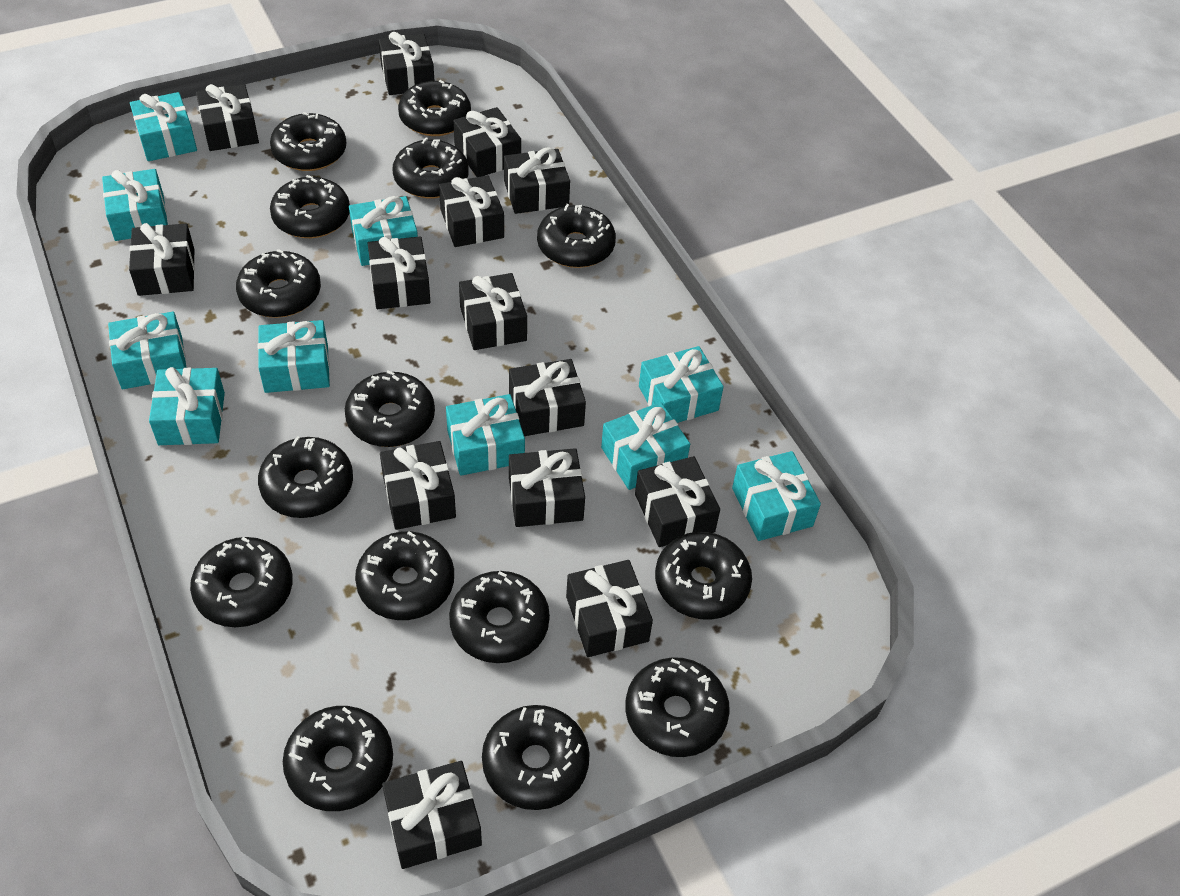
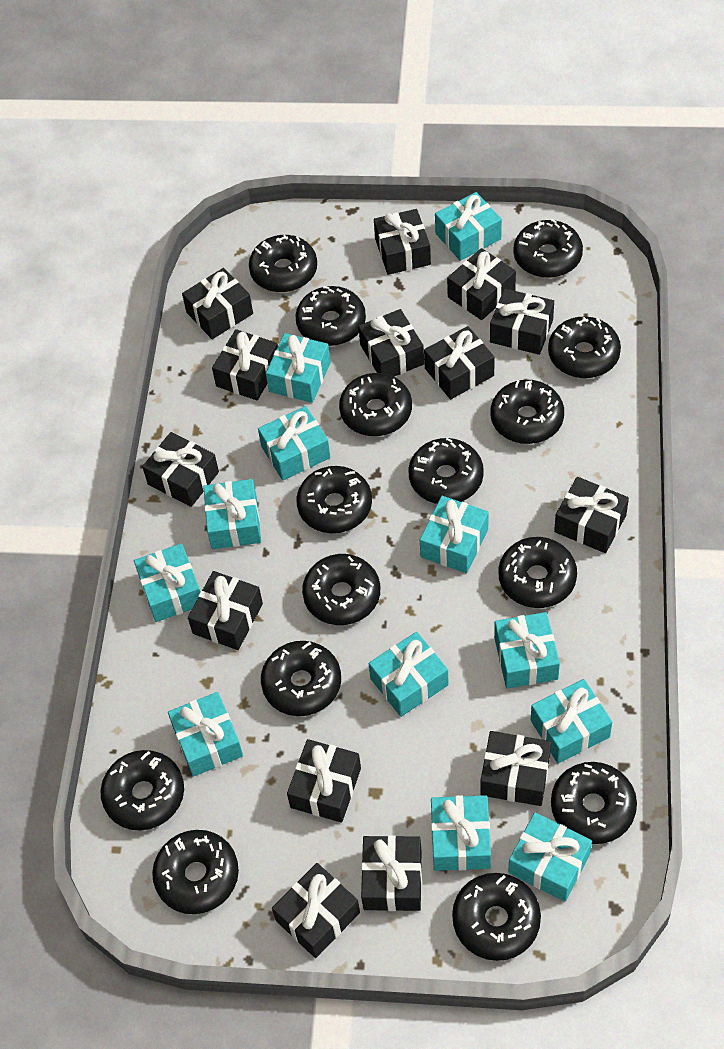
turquoise gift: 10 -> 12

